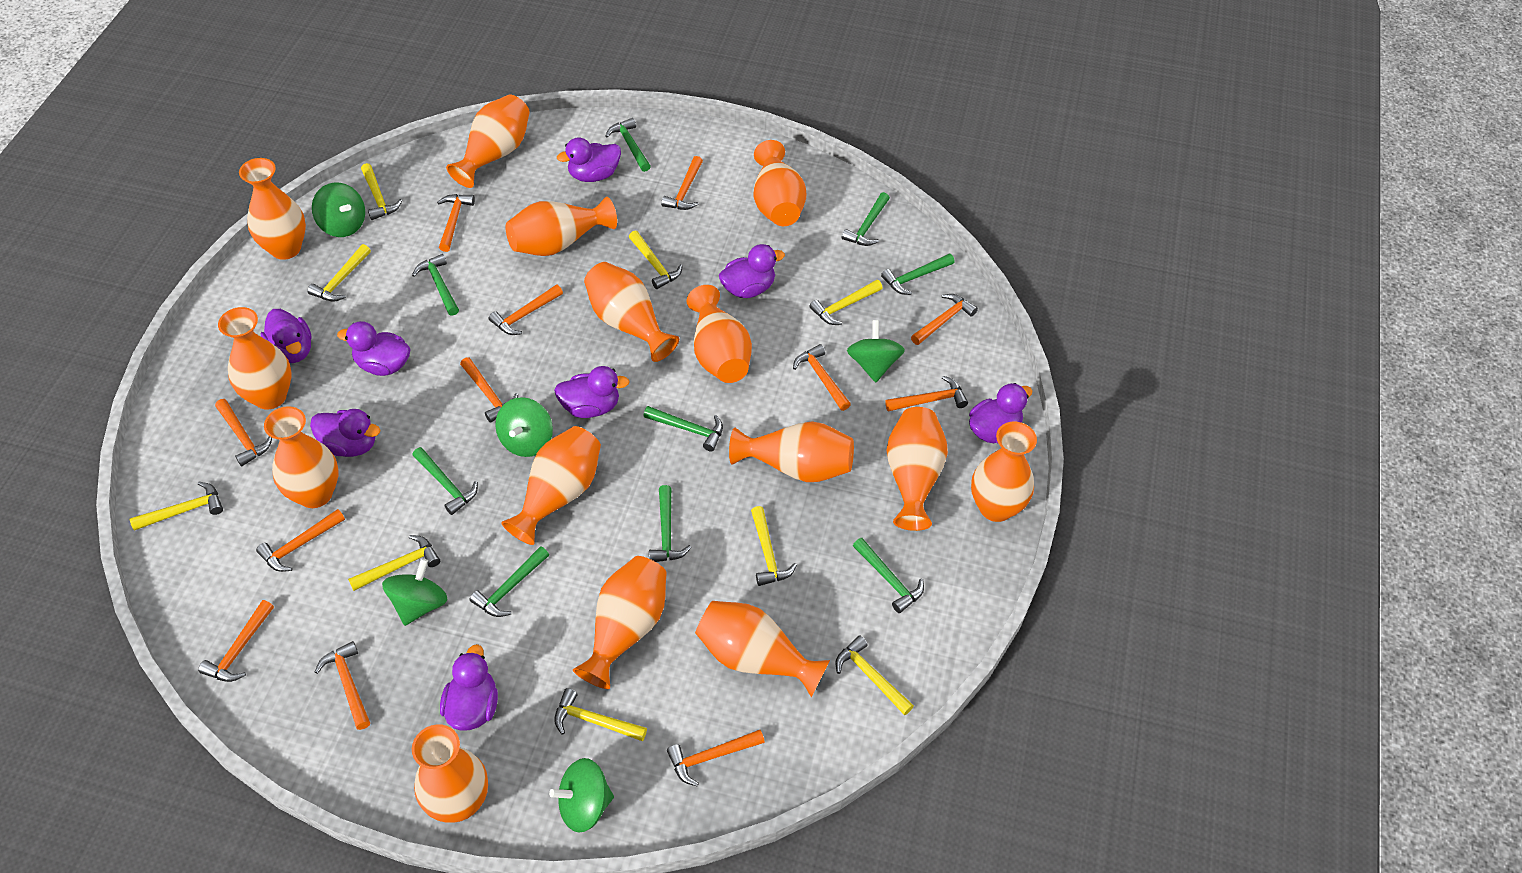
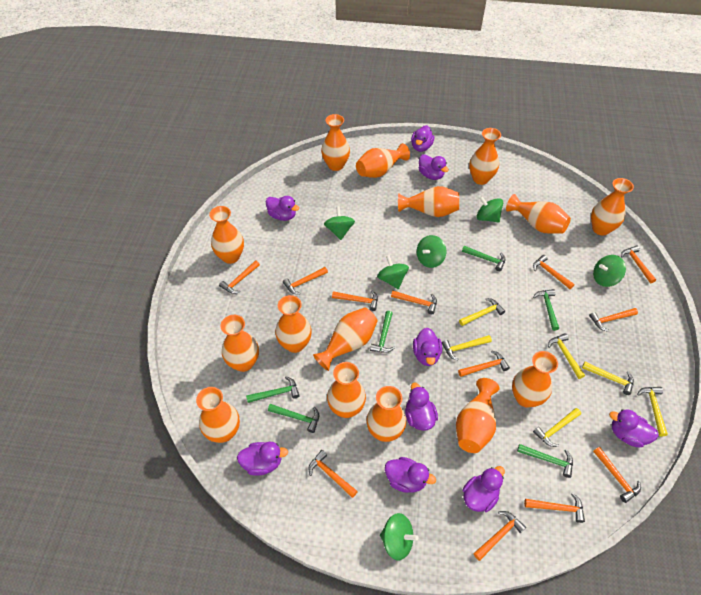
green hammer: 9 -> 6
green spinning top: 5 -> 6
purple duck: 8 -> 9
yellow hammer: 9 -> 6

